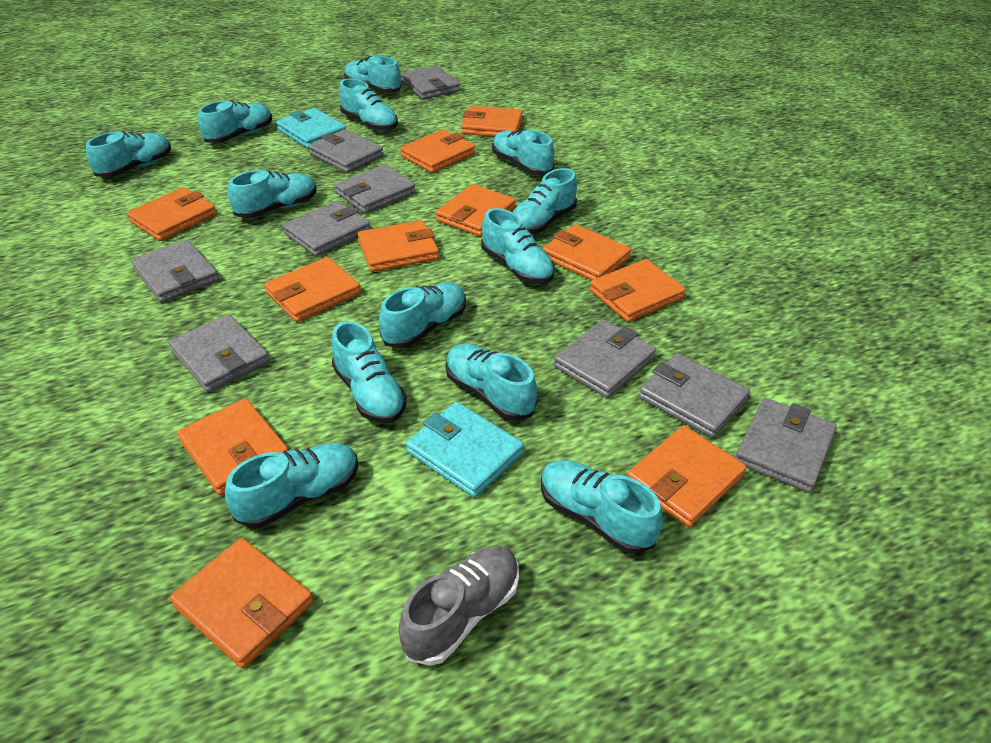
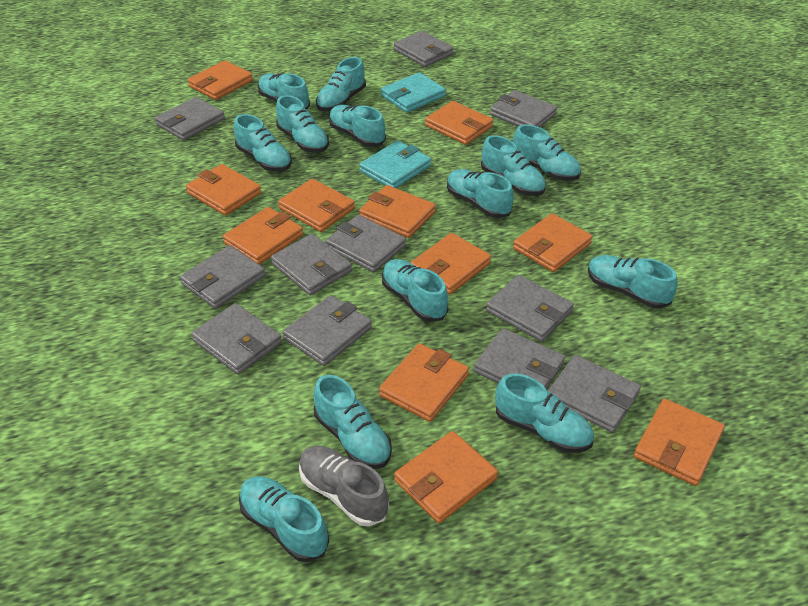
grey wallet: 9 -> 11

